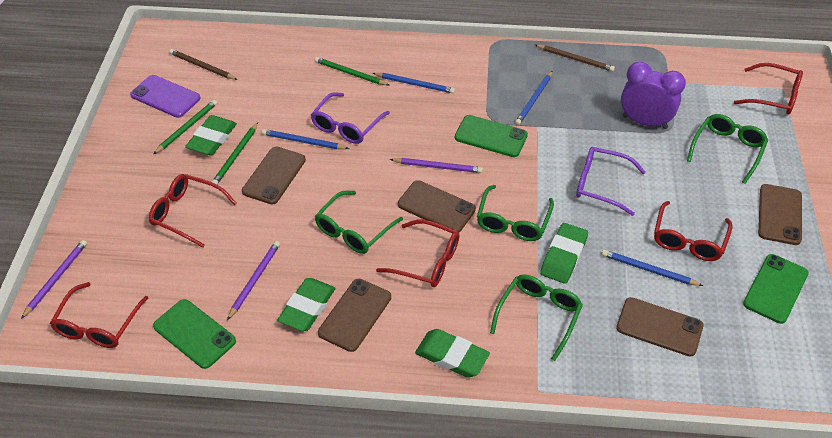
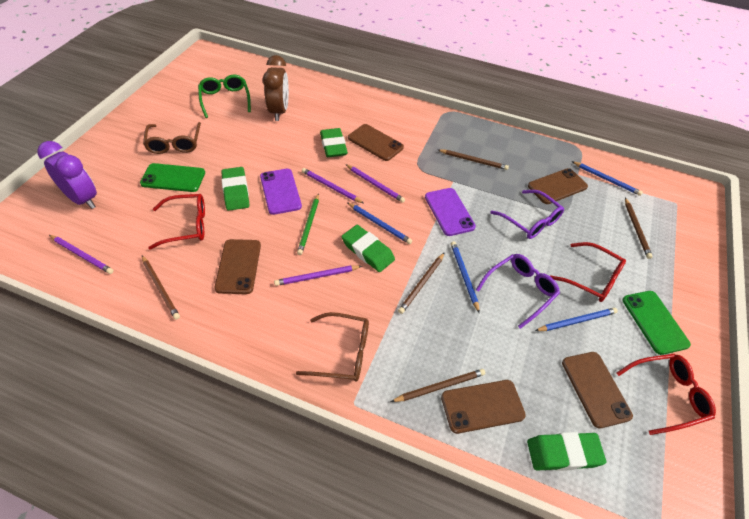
brown clock: 0 -> 1
brown glasses: 0 -> 2
brown pencil: 2 -> 5
green glasses: 4 -> 1
green pencil: 3 -> 1
green phone: 3 -> 2
purple pencil: 3 -> 4
purple phone: 1 -> 2
red glasses: 5 -> 3

